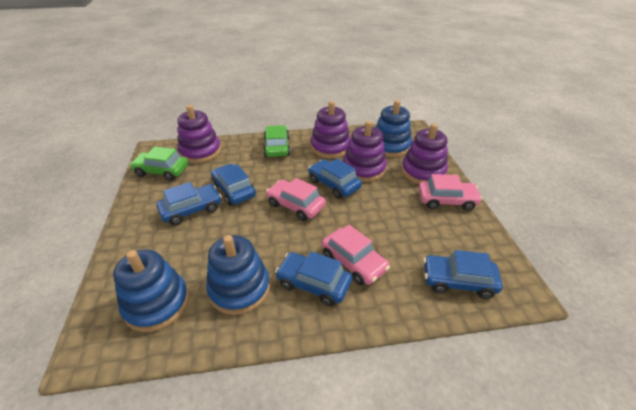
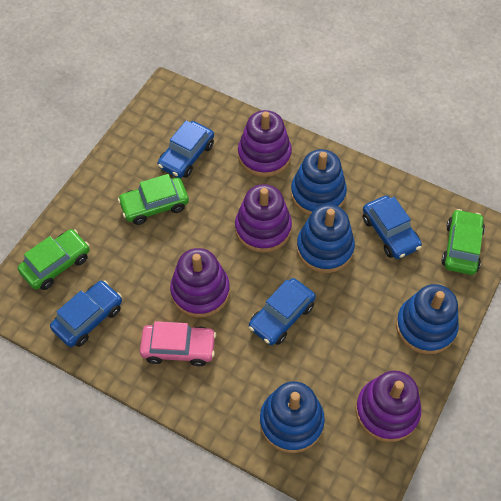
blue car: 5 -> 4
blue stacking toy: 3 -> 4
green car: 2 -> 3
pink car: 3 -> 1

